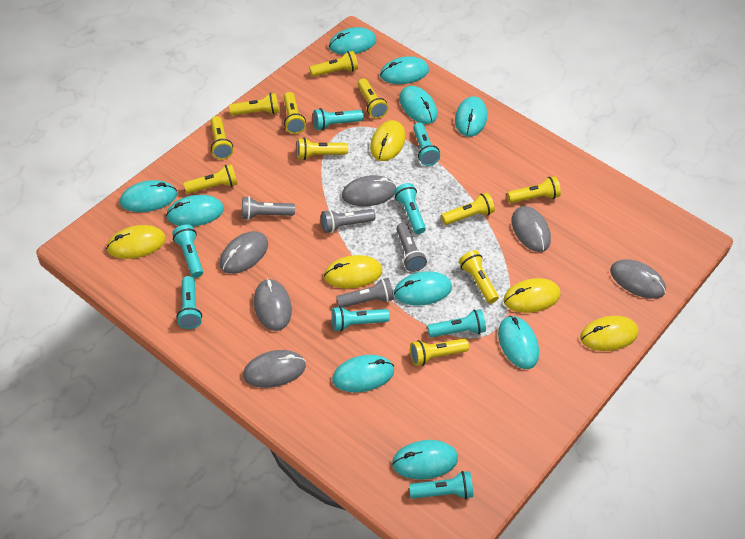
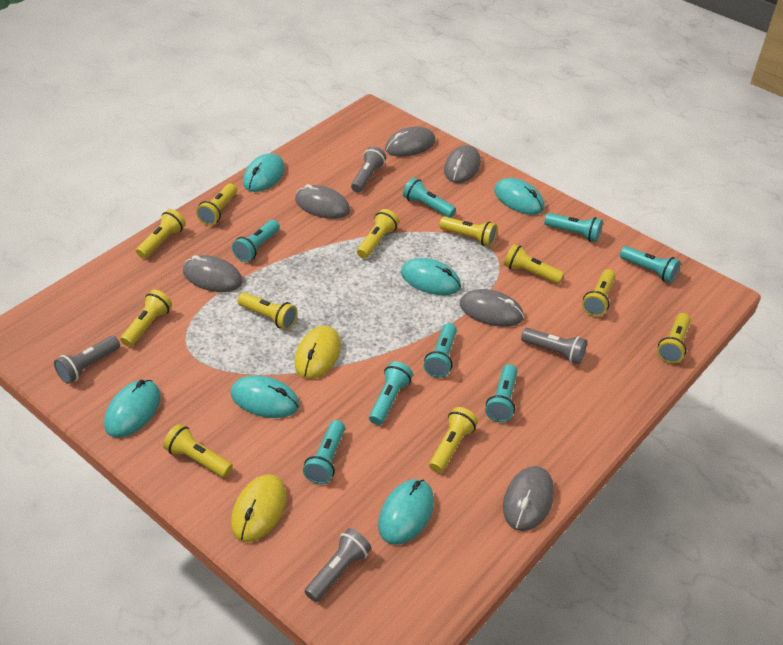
turquoise mouse: 10 -> 6
yellow mouse: 5 -> 2

